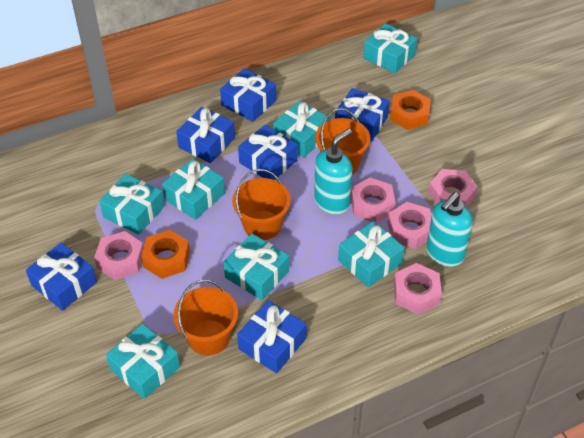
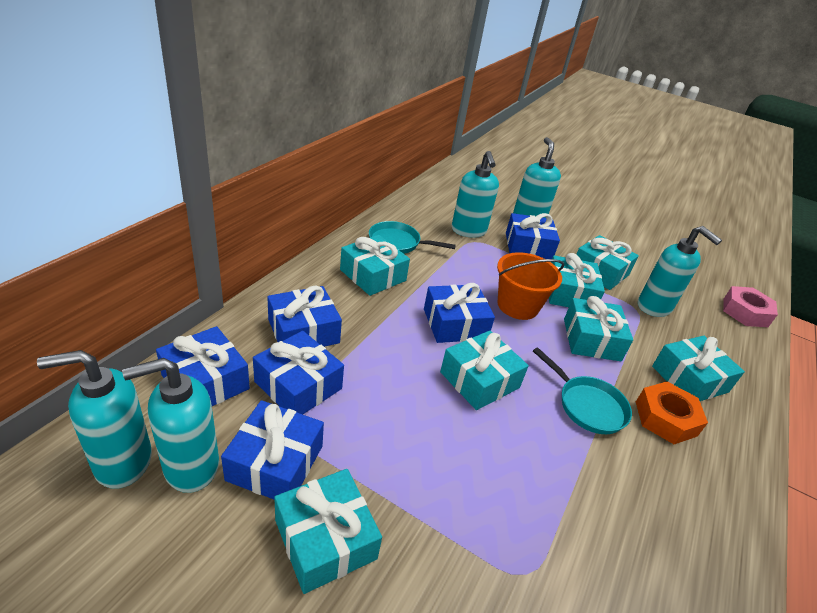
orange bucket: 3 -> 1
orange nut: 2 -> 1
pink nut: 5 -> 1
turquoise pan: 0 -> 2
turquoise soap dispenser: 2 -> 5

